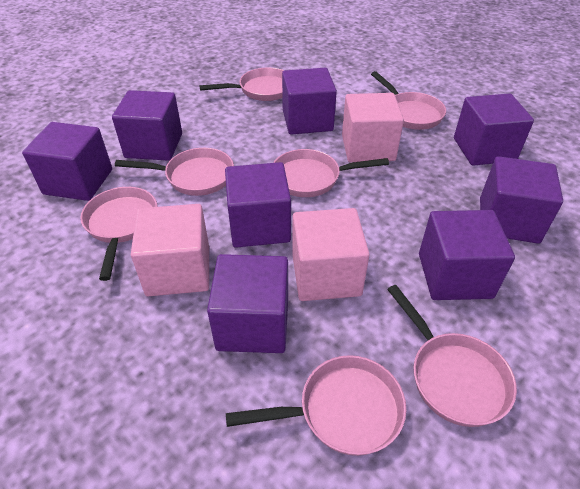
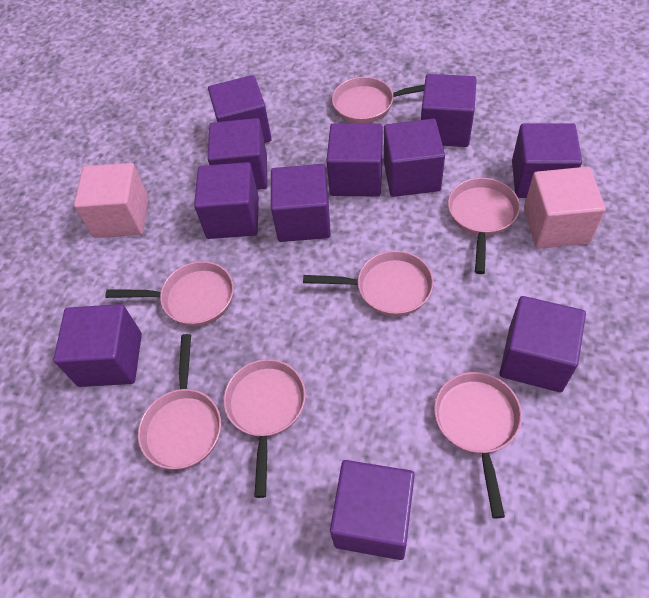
pink cube: 3 -> 2
purple cube: 8 -> 11

